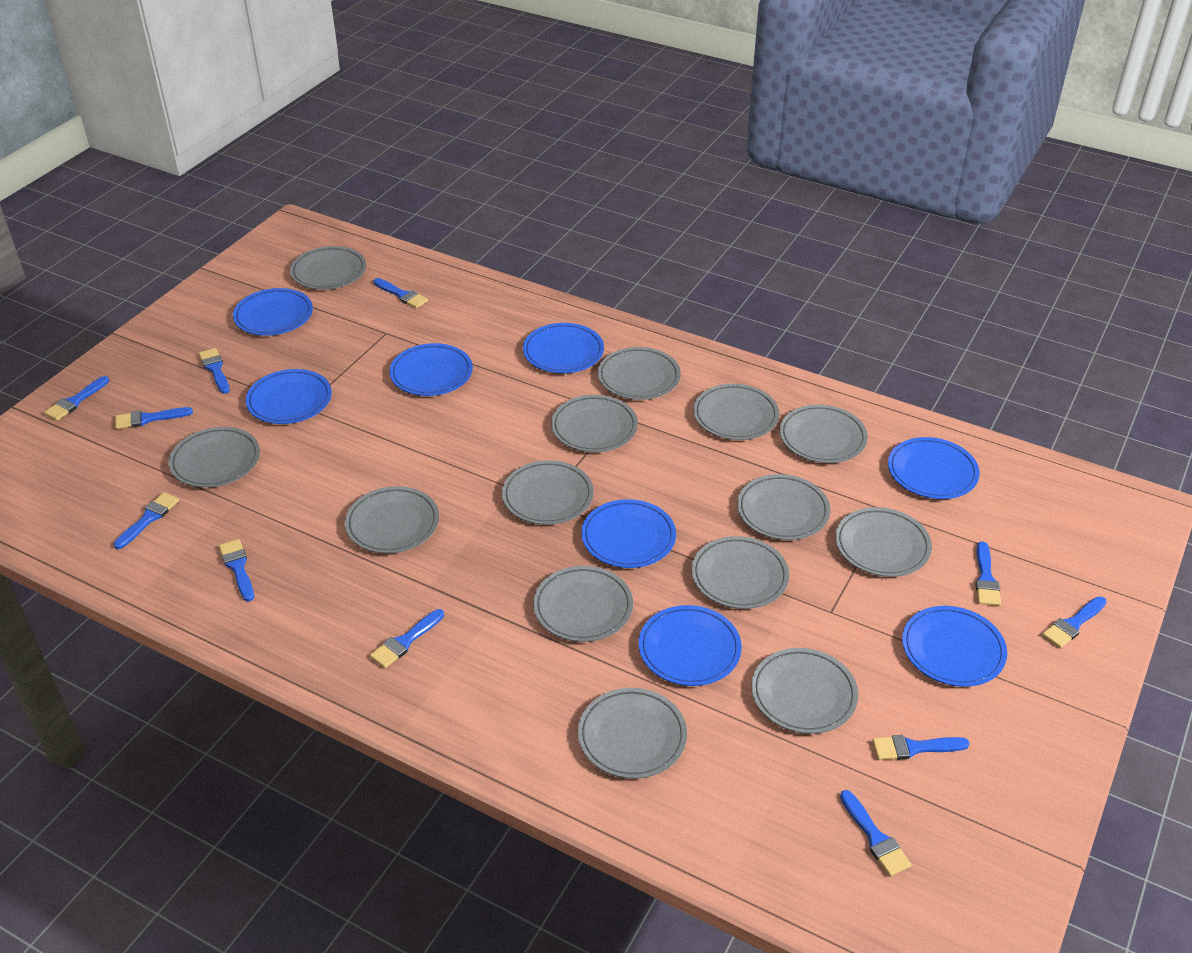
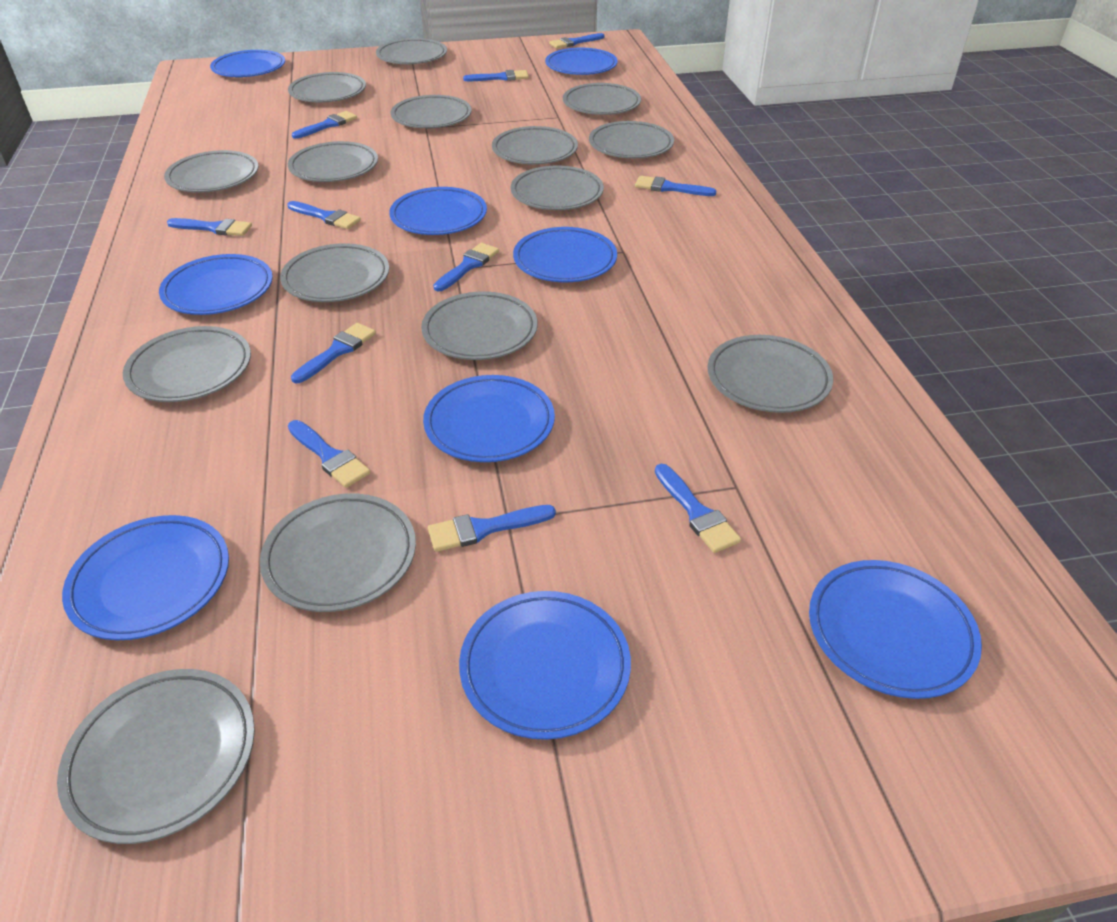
blue plate: 8 -> 9
grey plate: 14 -> 15

